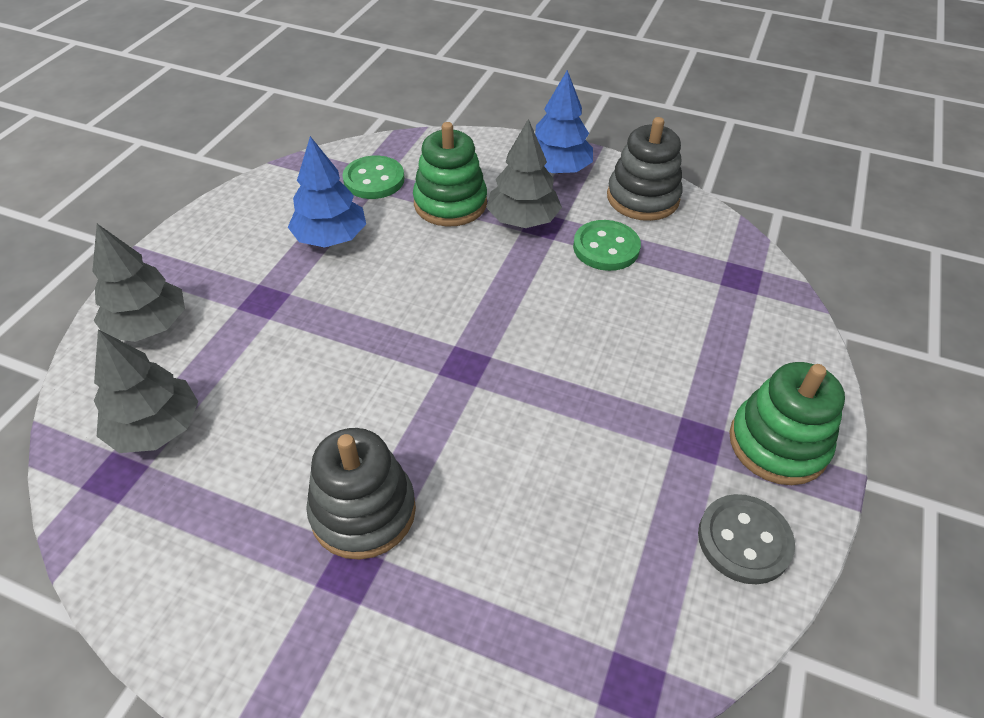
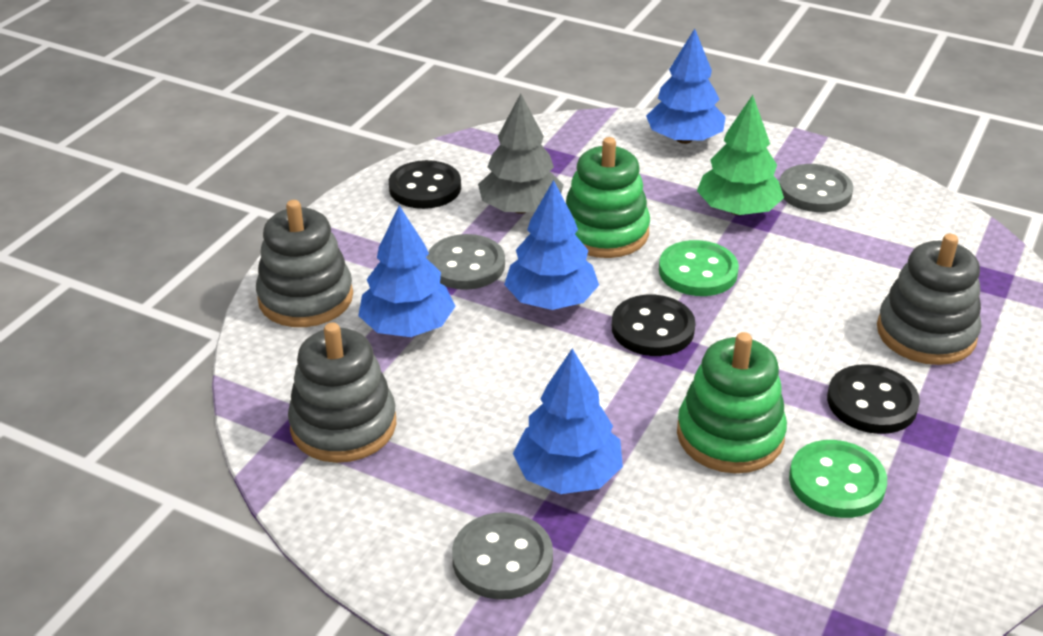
black button: 0 -> 3
blue tree: 2 -> 4
green tree: 0 -> 1
grey button: 1 -> 3
grey stacking toy: 2 -> 3
grey tree: 3 -> 1

